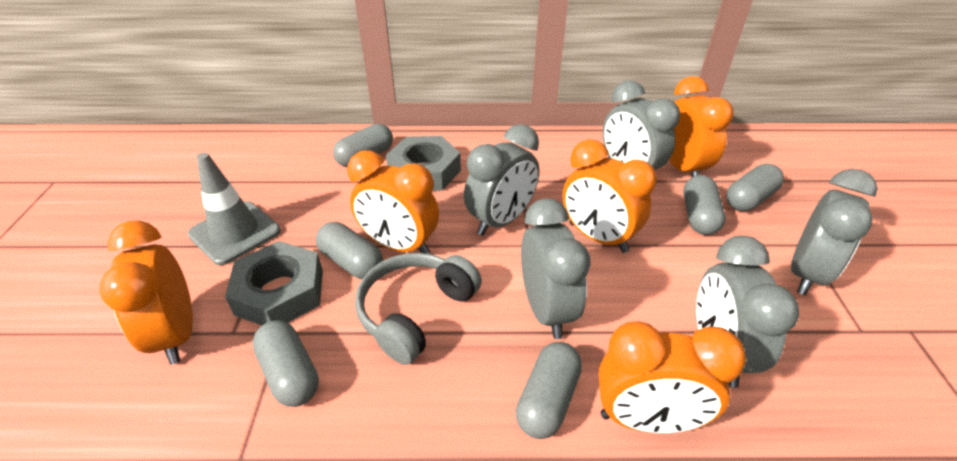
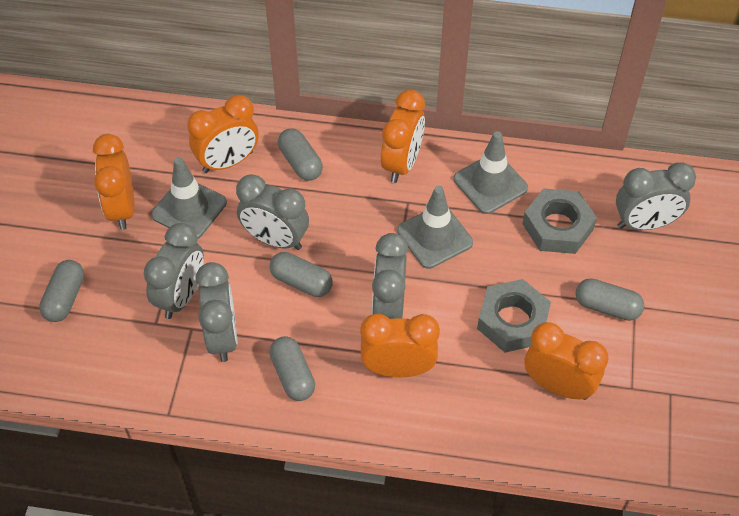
grey capsule: 6 -> 5
grey headphones: 1 -> 0
grey traffic cone: 1 -> 3

